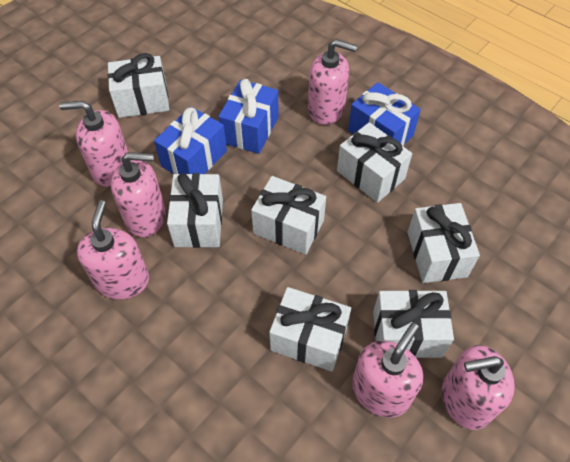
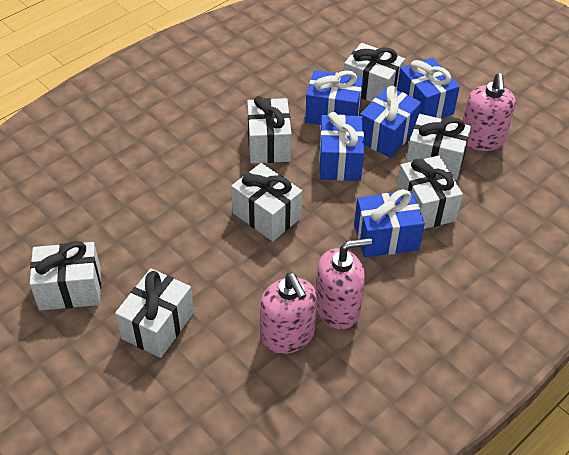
blue gift: 3 -> 5
pink soap dispenser: 6 -> 3

